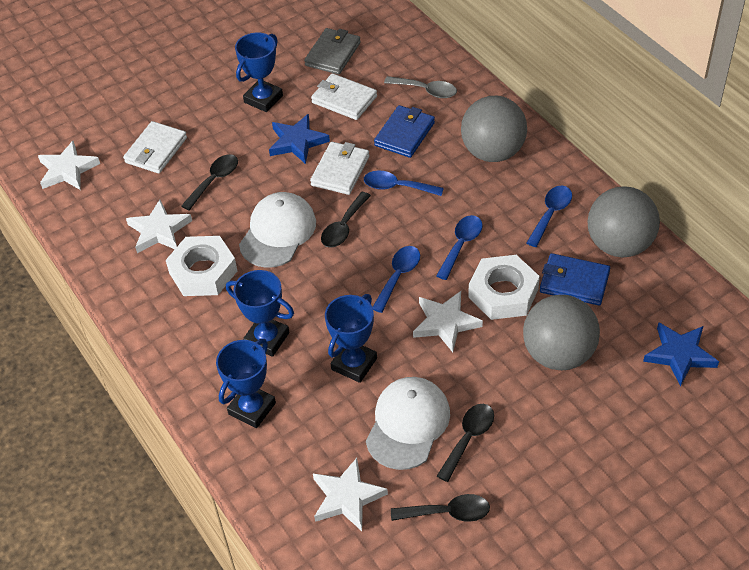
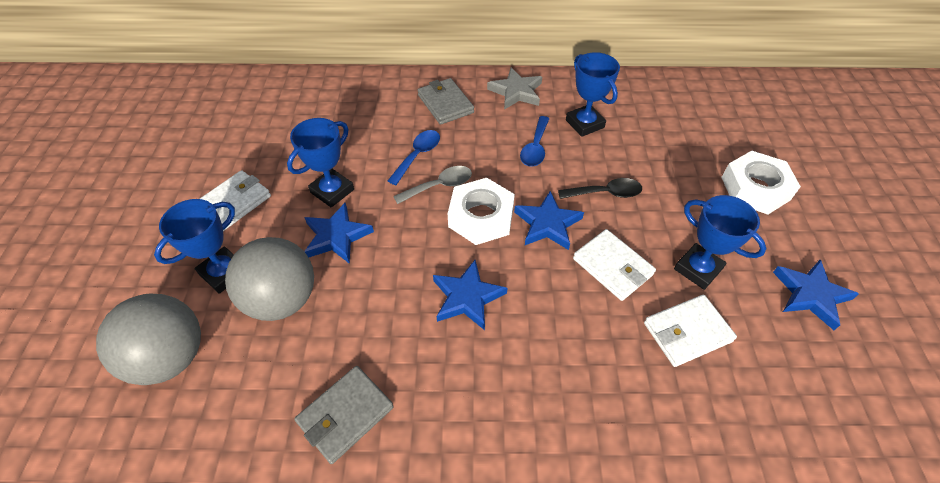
black spoon: 4 -> 1
blue spoon: 4 -> 2
blue star: 2 -> 4
blue wallet: 2 -> 0
grey ball: 3 -> 2
grey star: 0 -> 1
grey wallet: 1 -> 2
white cap: 2 -> 0
white star: 4 -> 0

